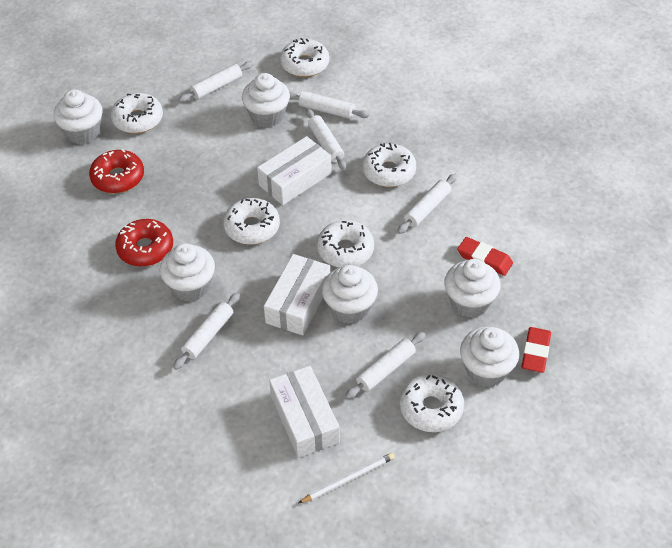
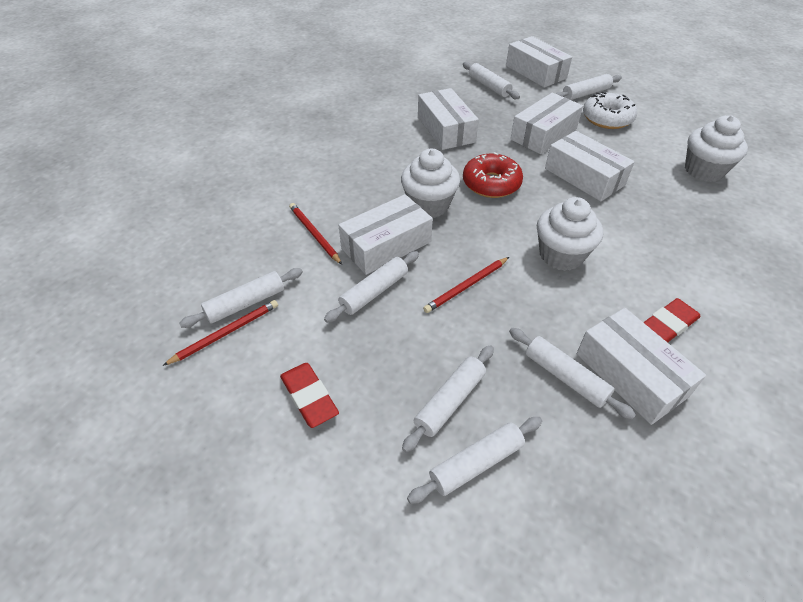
red donut: 2 -> 1
red pencil: 0 -> 3
white box: 3 -> 6
white cupcake: 6 -> 3
white donut: 6 -> 1
white pencil: 1 -> 0
white rolling pin: 6 -> 7

